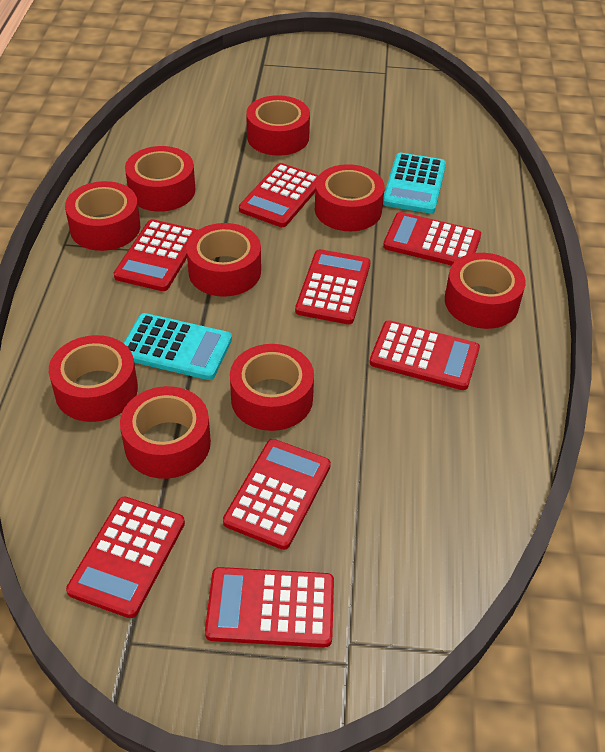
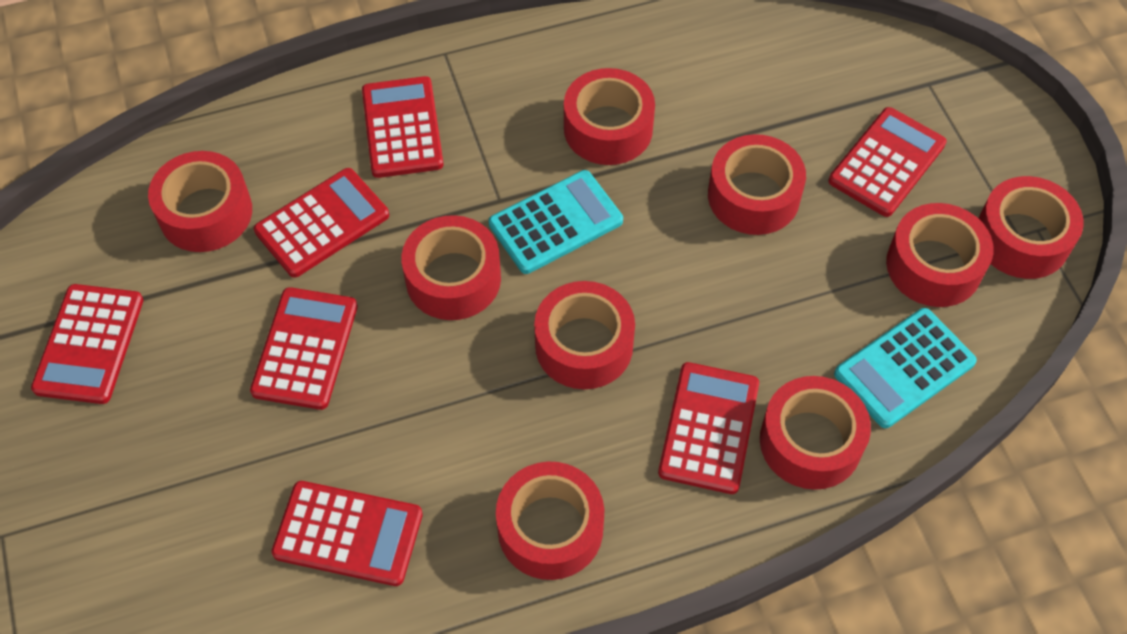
red calculator: 8 -> 7

